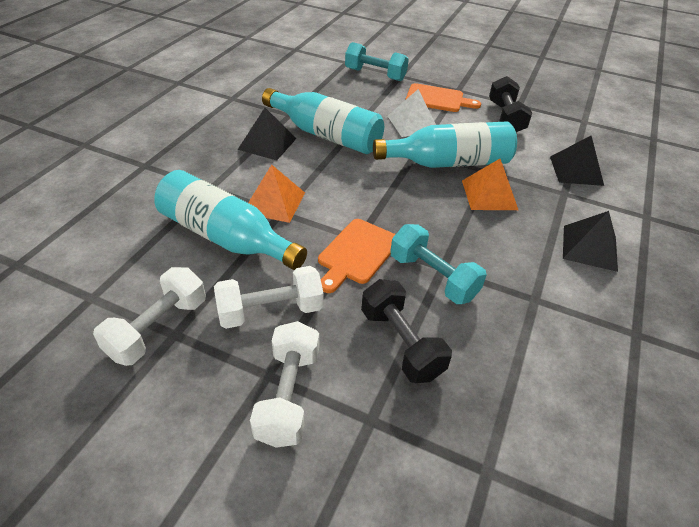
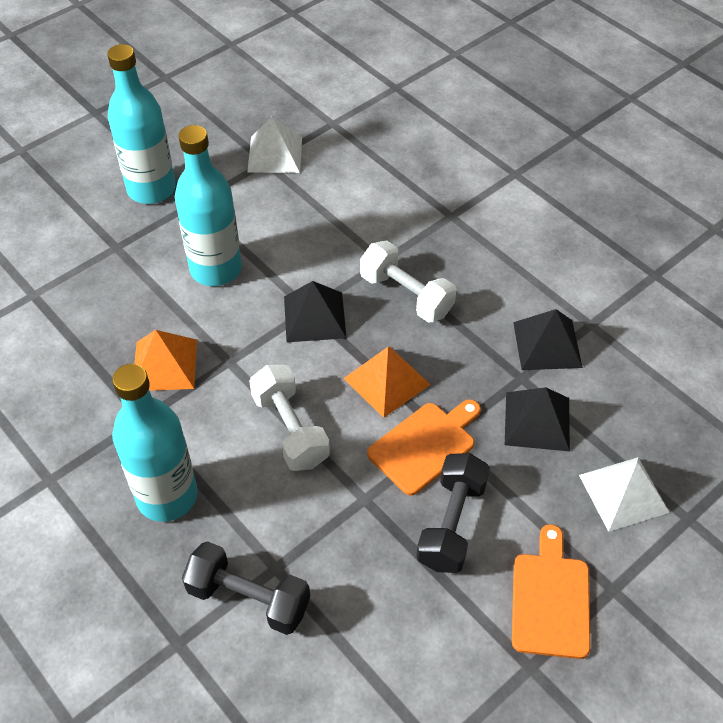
turquoise dumbbell: 2 -> 0
white dumbbell: 3 -> 2
white pyramid: 1 -> 2

